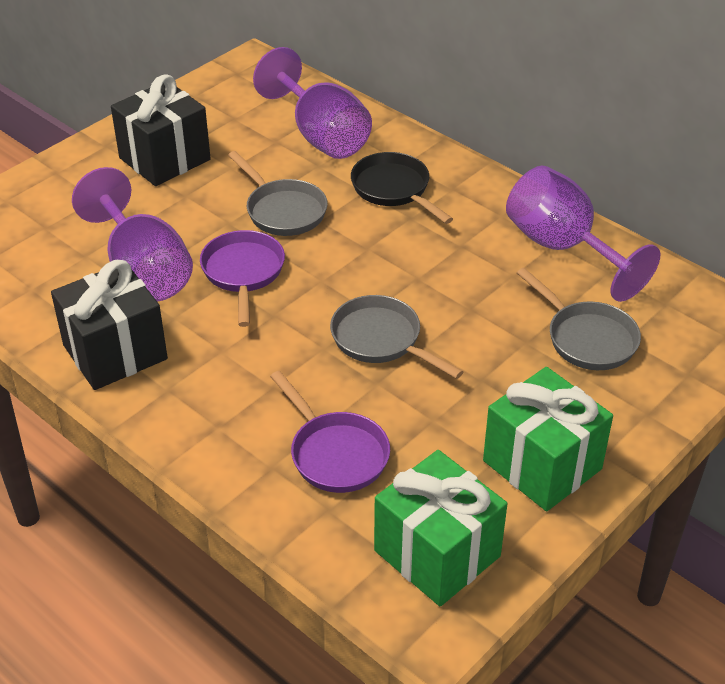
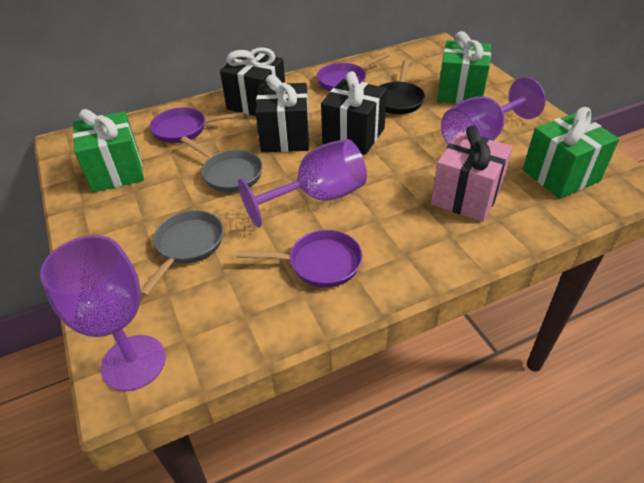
black gift: 2 -> 3
green gift: 2 -> 3
grey pan: 3 -> 2
pink gift: 0 -> 1
purple pan: 2 -> 3

